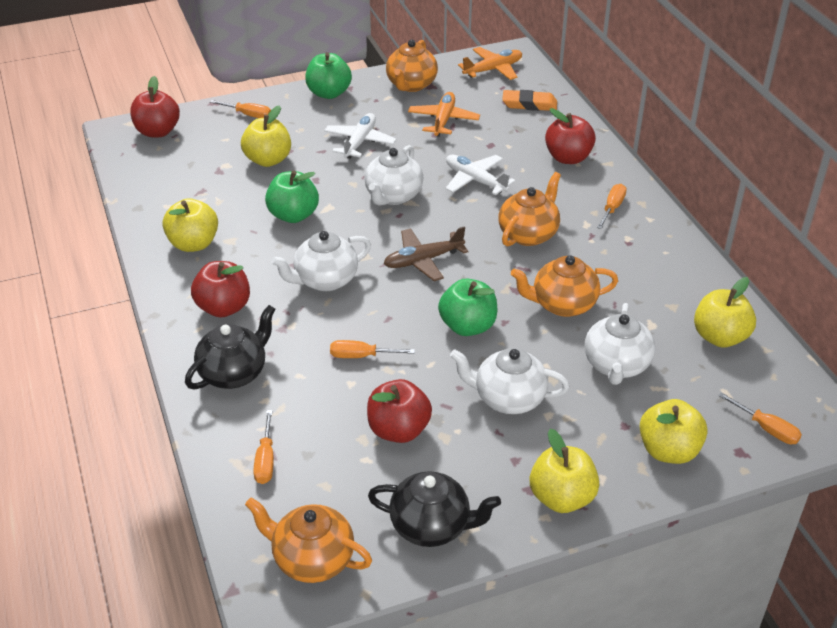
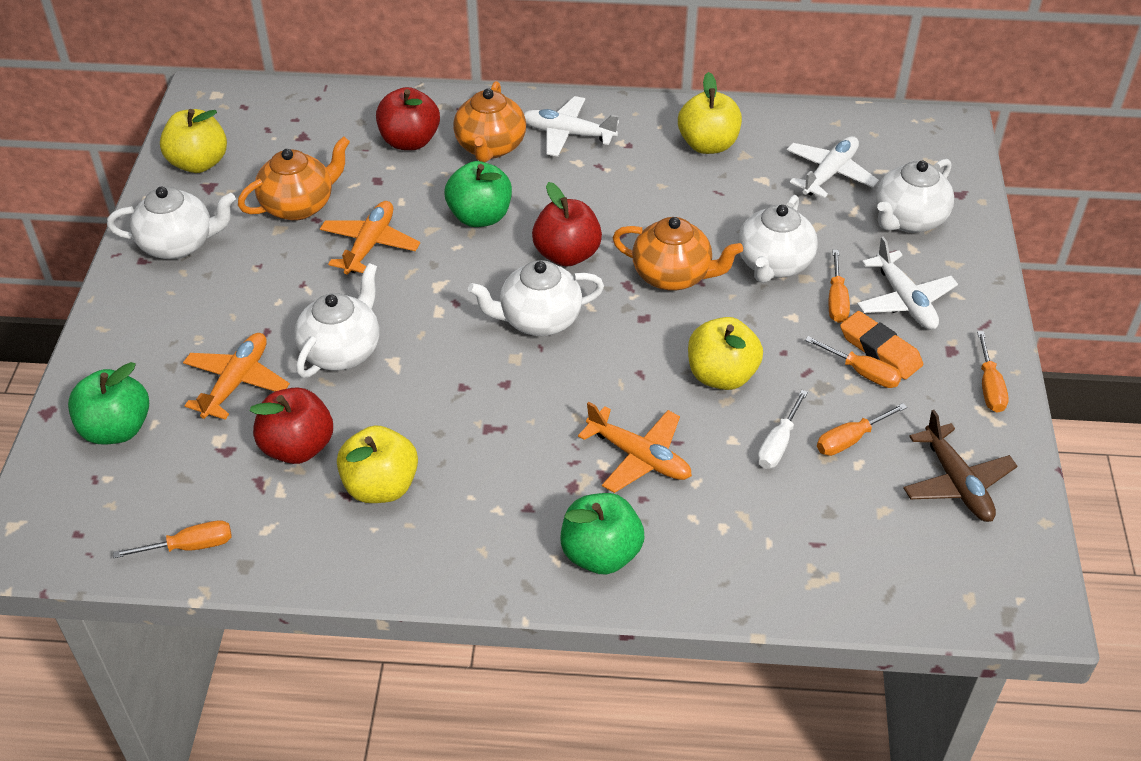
black teapot: 2 -> 0
orange plane: 2 -> 3
orange teapot: 4 -> 3
red apple: 4 -> 3
white plane: 2 -> 3
white screwdriver: 0 -> 1
white teapot: 4 -> 5
yellow apple: 5 -> 4

